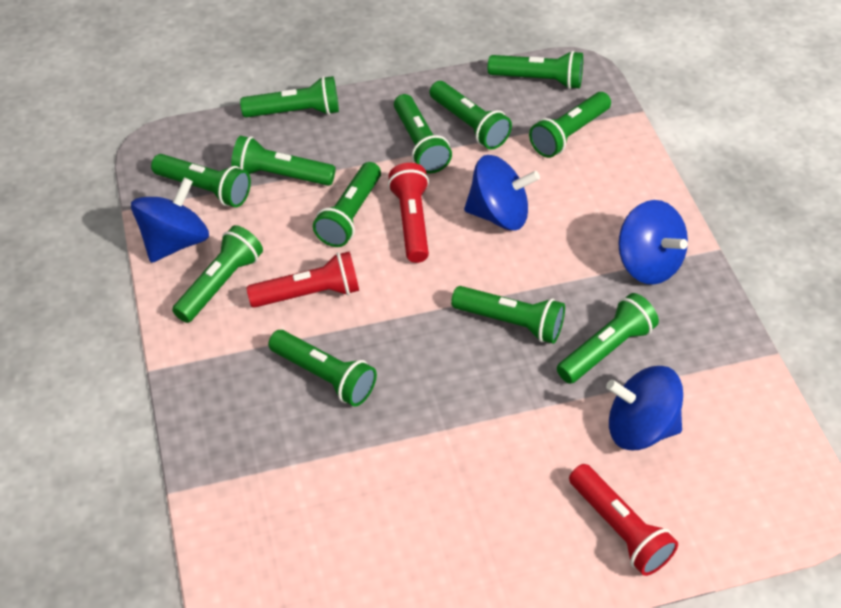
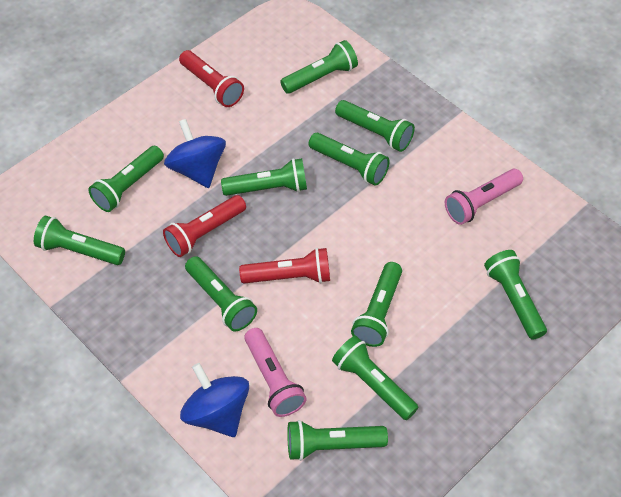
blue spinning top: 4 -> 2
green flashlight: 12 -> 11
pink flashlight: 0 -> 2

